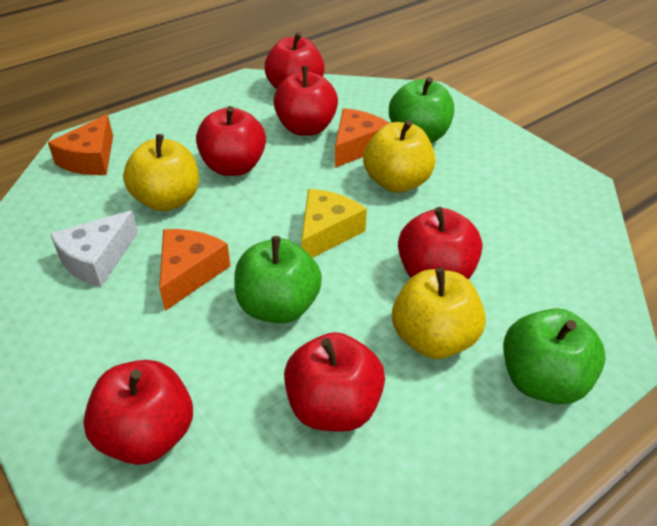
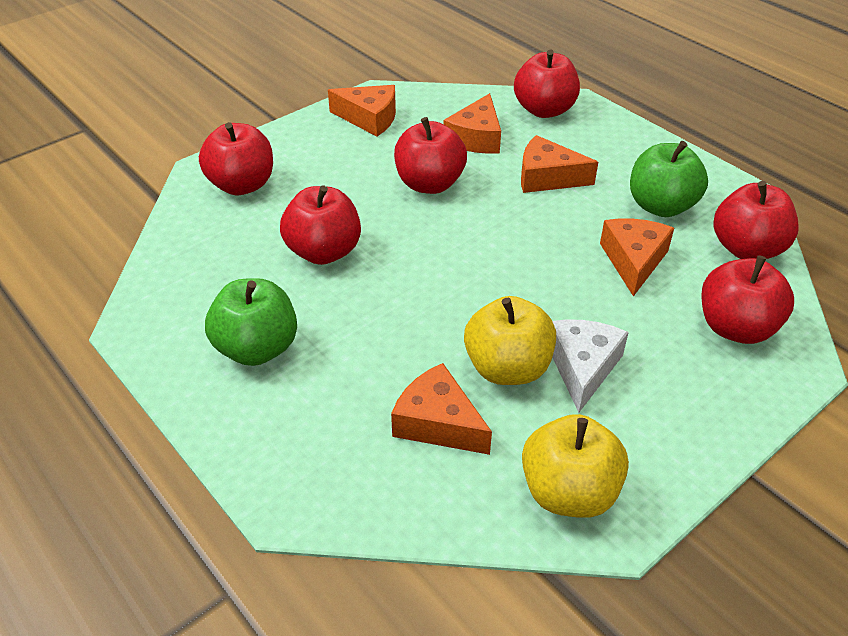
green apple: 3 -> 2
orange cheese: 3 -> 5
yellow apple: 3 -> 2
yellow cheese: 1 -> 0

